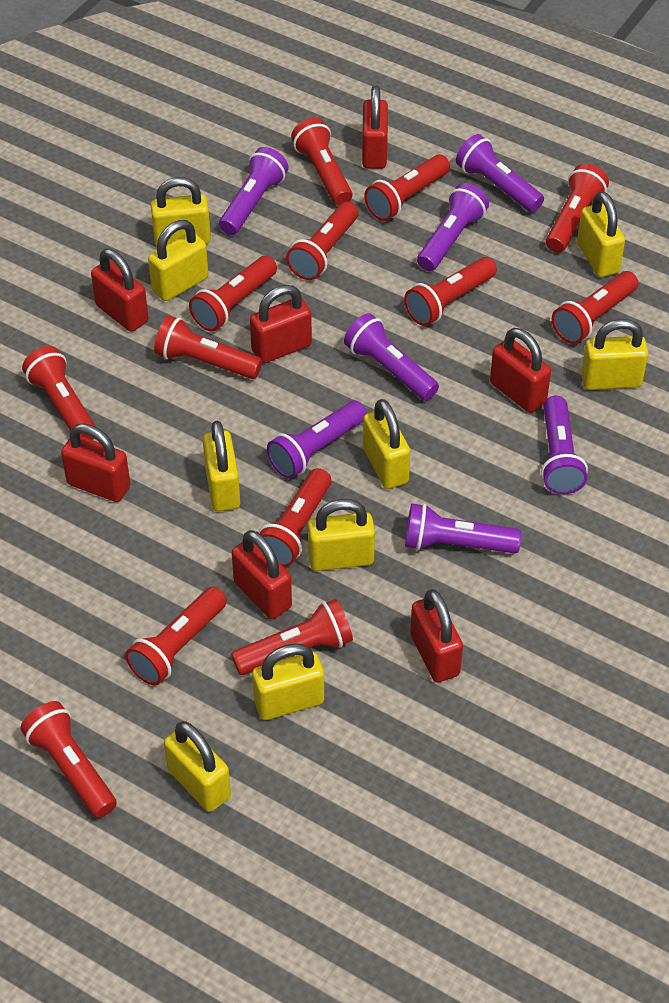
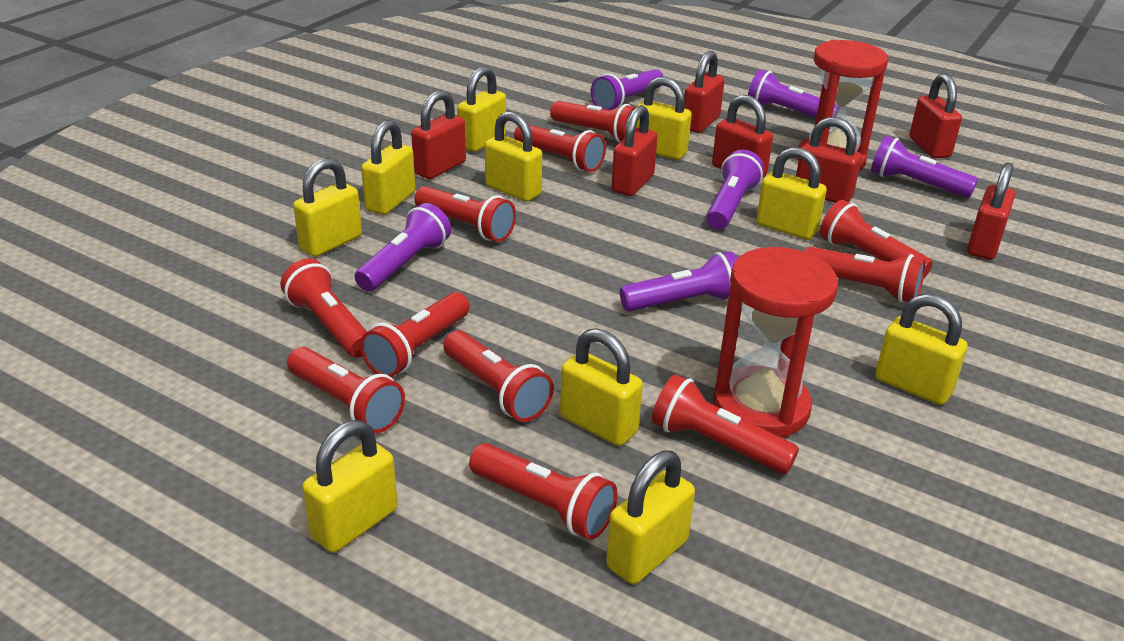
purple flashlight: 7 -> 6
red flashlight: 13 -> 11
red hourglass: 0 -> 2
yellow padlock: 9 -> 10

